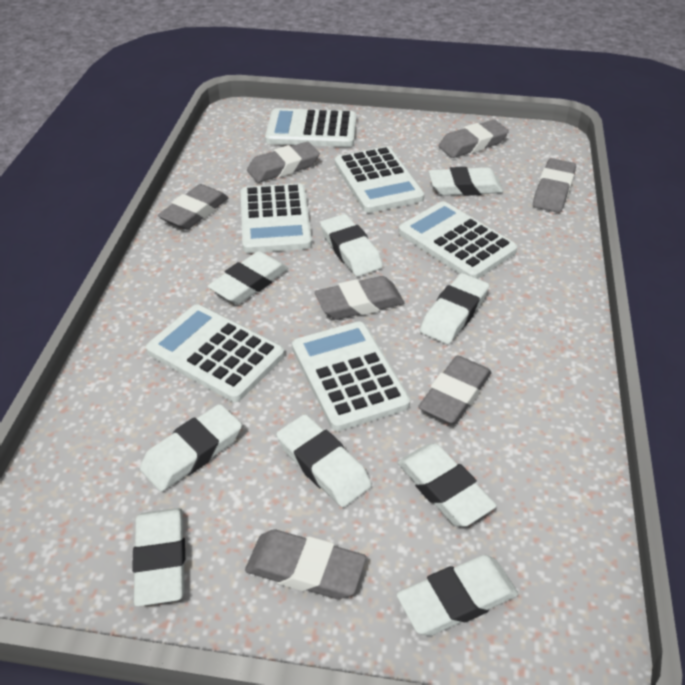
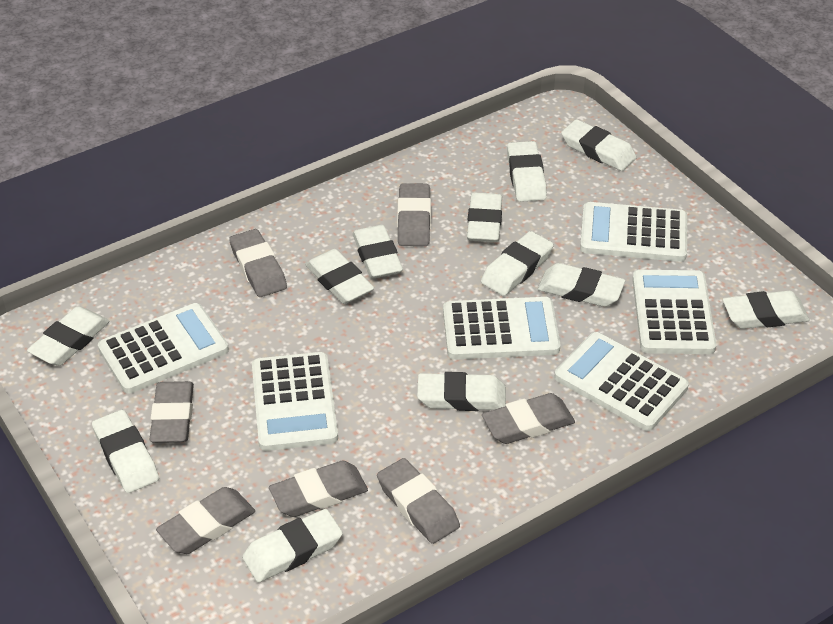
white eraser: 9 -> 12

